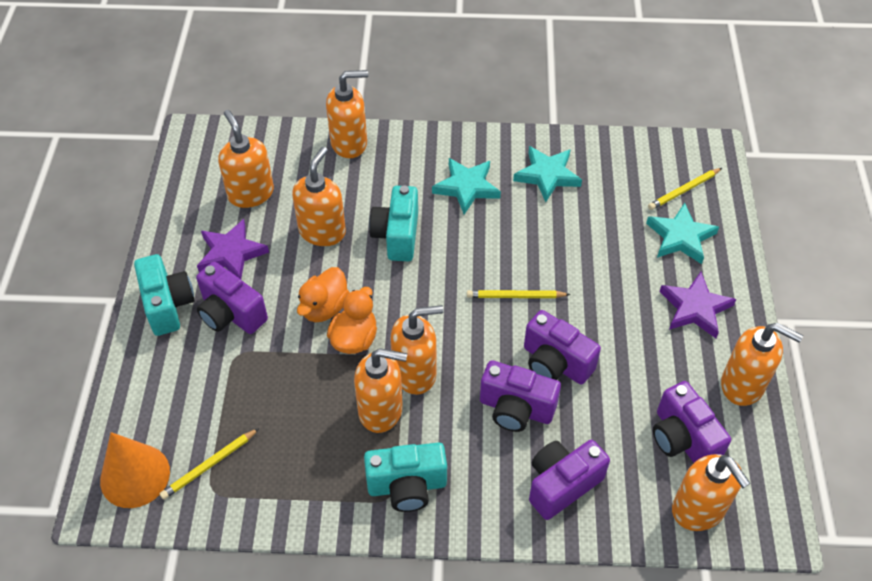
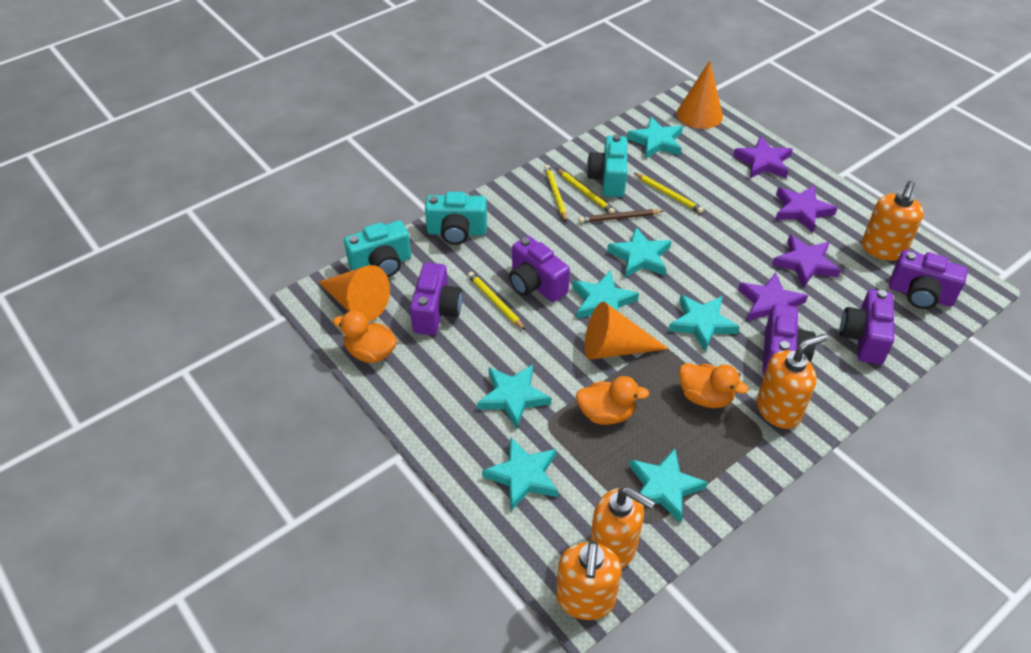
brown pencil: 0 -> 1
orange cone: 1 -> 3
orange duck: 2 -> 3
orange soap dispenser: 7 -> 4
purple star: 2 -> 4
turquoise star: 3 -> 7
yellow pencil: 3 -> 4

